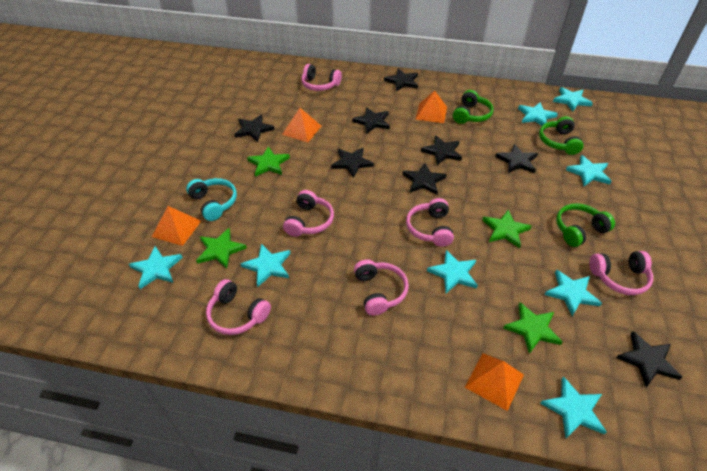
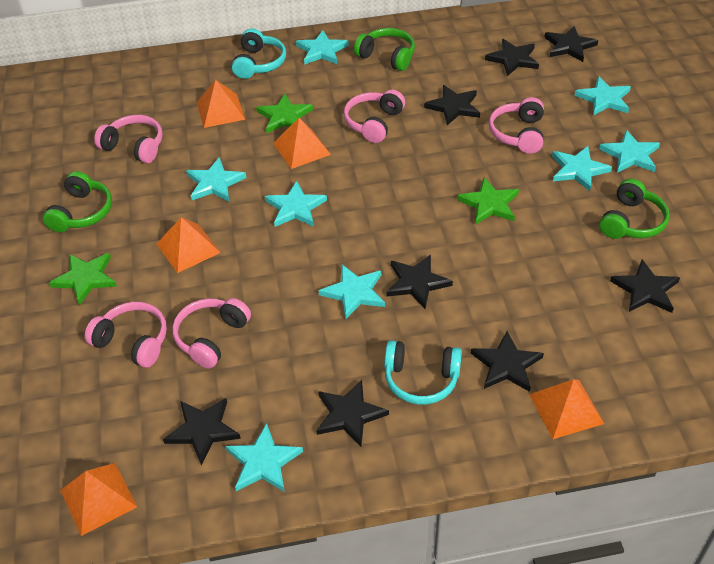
green star: 4 -> 3
orange pyramid: 4 -> 5
pink headphones: 6 -> 5
turquoise headphones: 1 -> 2

